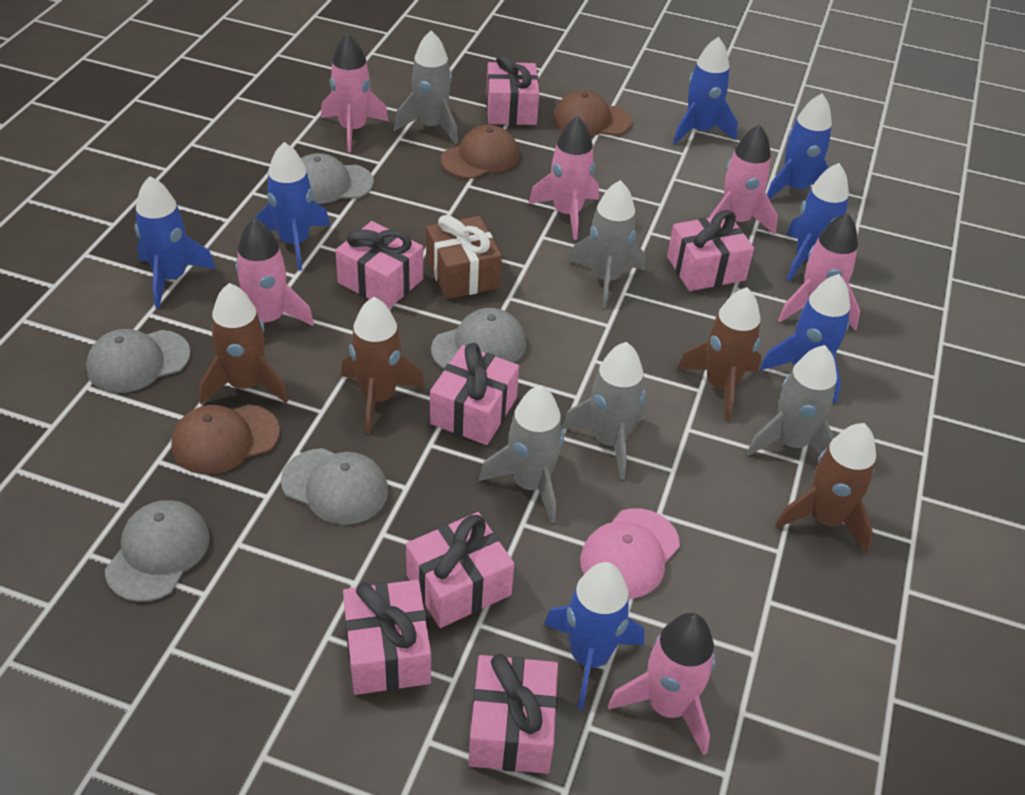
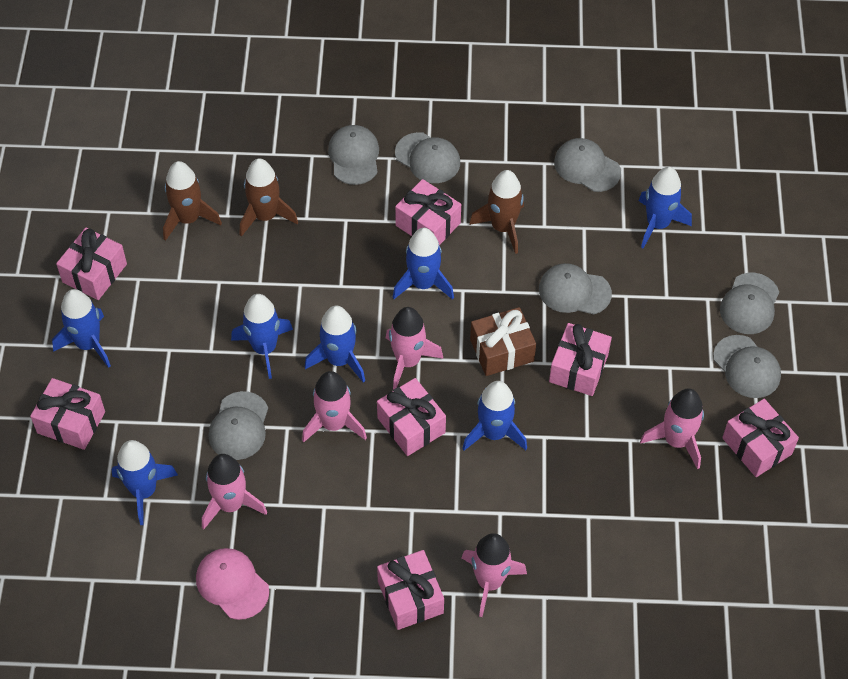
brown cap: 3 -> 0
brown rocket: 4 -> 3
grey cap: 5 -> 7
grey rocket: 5 -> 0
pink rocket: 6 -> 5

